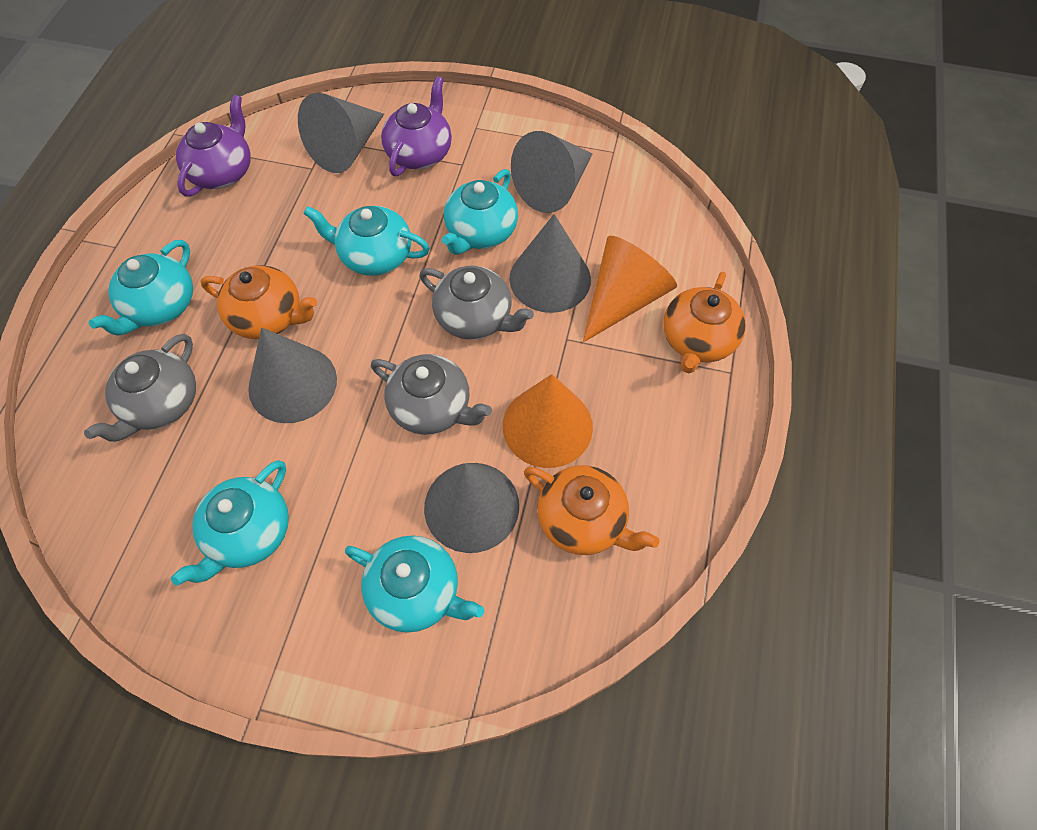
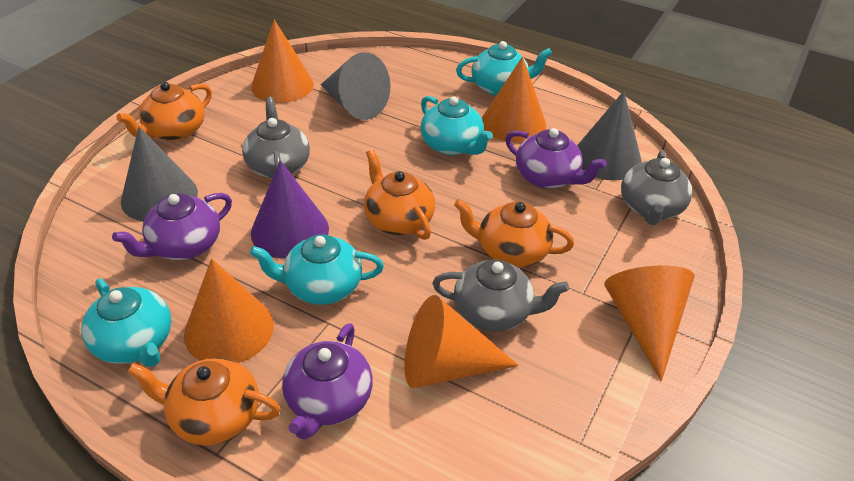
grey cone: 5 -> 3
orange cone: 2 -> 5
orange teapot: 3 -> 4
purple cone: 0 -> 1
purple teapot: 2 -> 3
turquoise teapot: 5 -> 4

